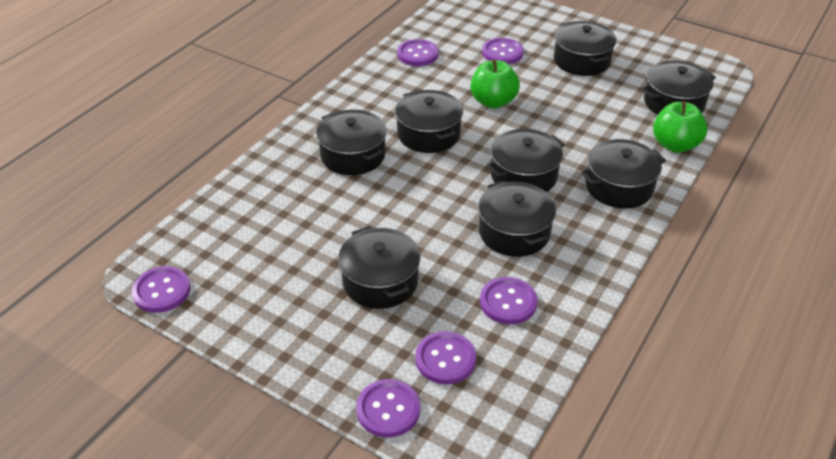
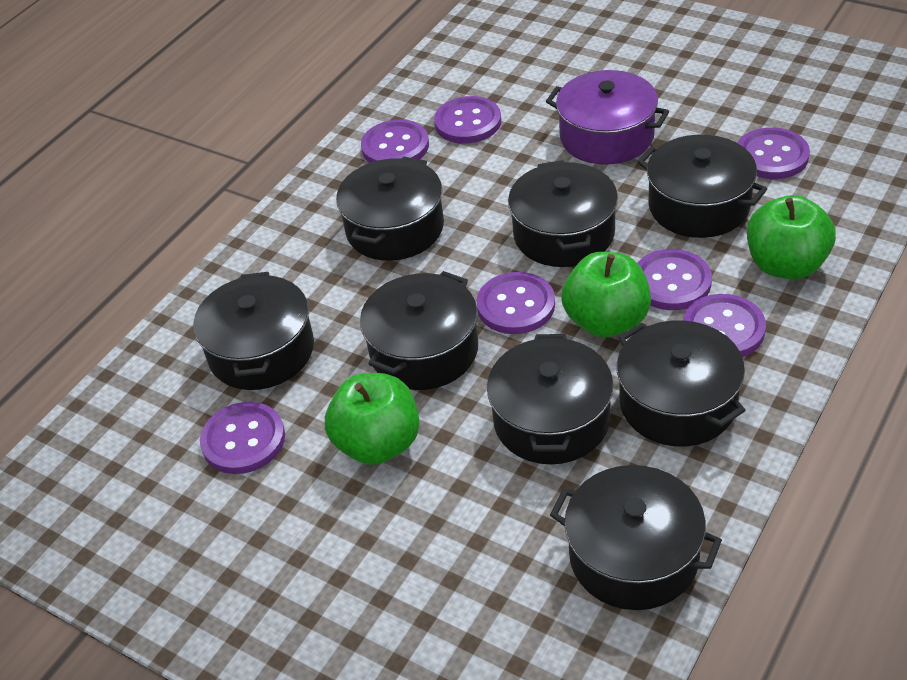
green apple: 2 -> 3
purple button: 6 -> 7
purple pot: 0 -> 1

